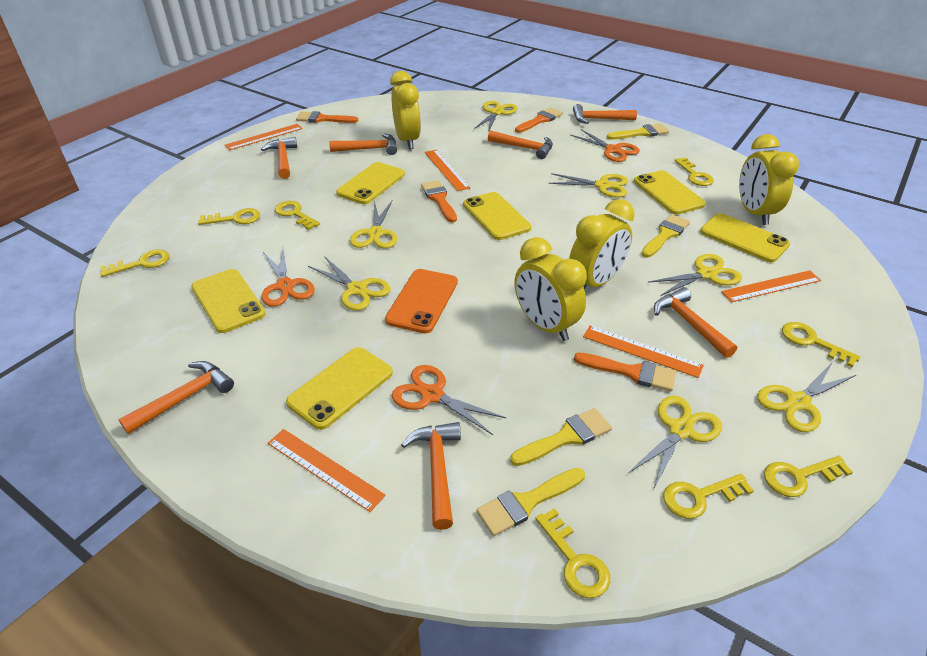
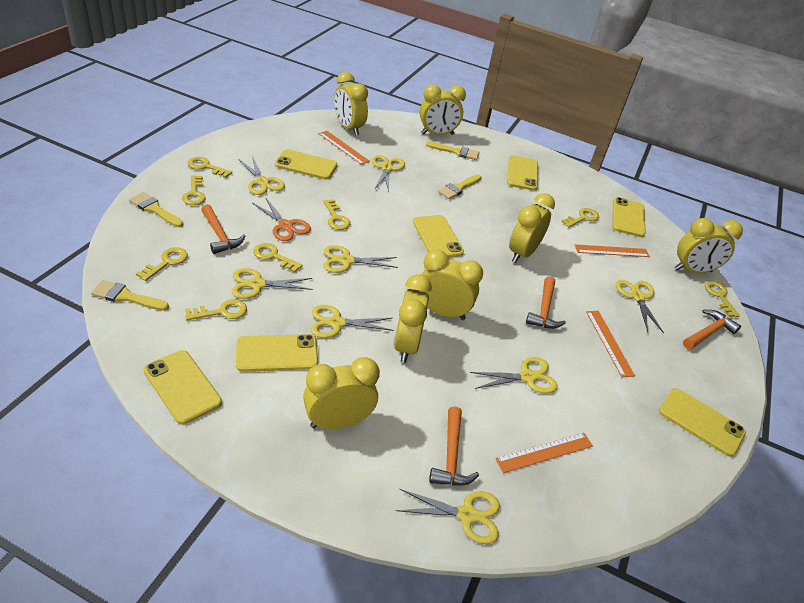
orange brush: 4 -> 0
orange hammer: 7 -> 4
orange phone: 1 -> 0
orange ruler: 5 -> 4
orange scissors: 3 -> 1
yellow clock: 4 -> 7
yellow phone: 6 -> 7
yellow scissors: 7 -> 8

